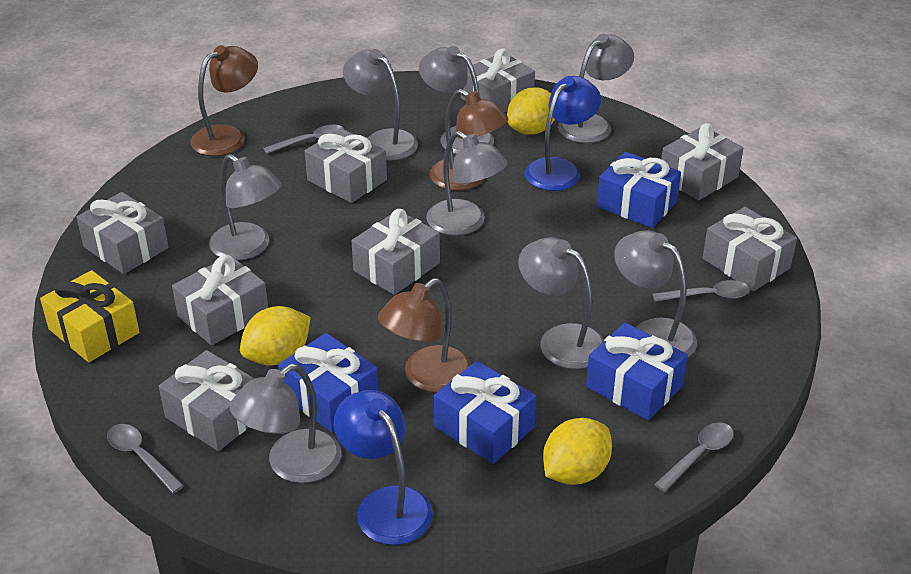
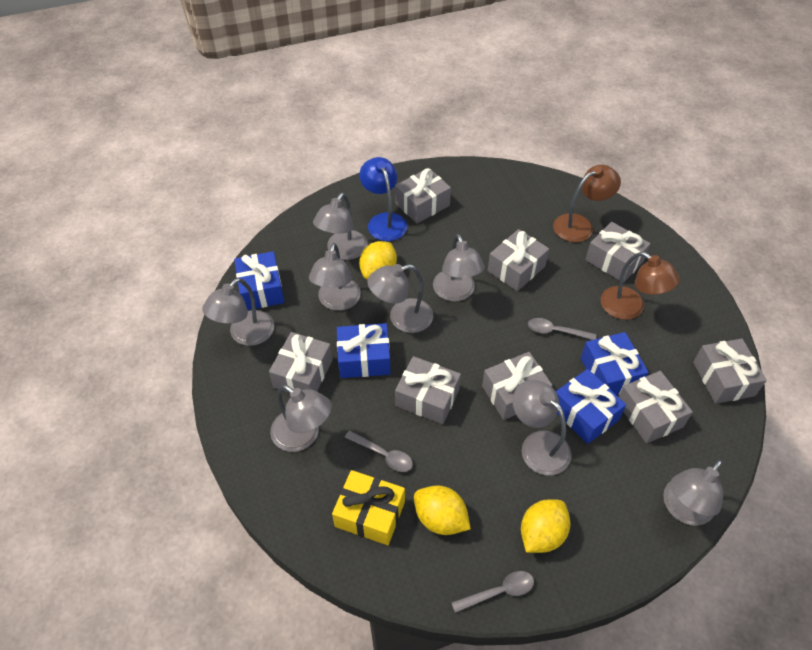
blue lamp: 2 -> 1
brown lamp: 3 -> 2
grey spoon: 4 -> 3

